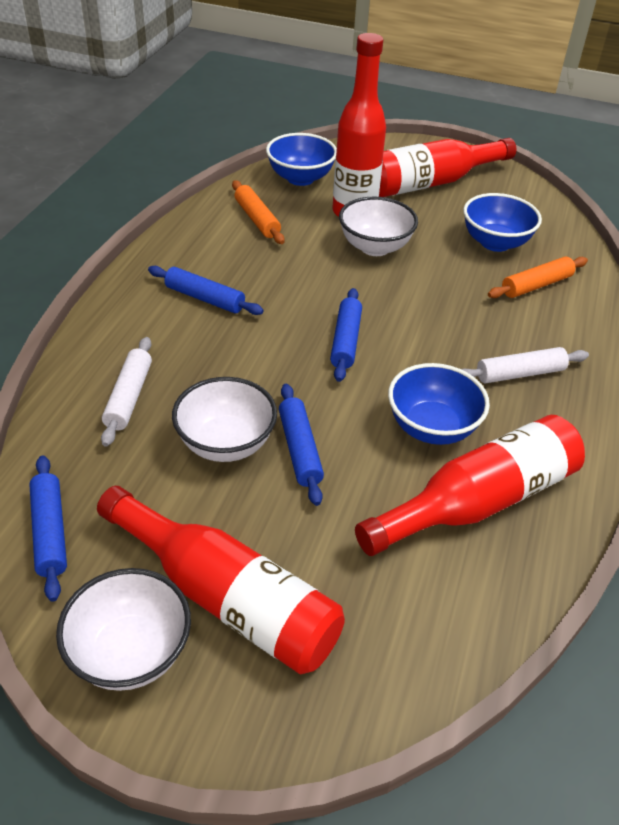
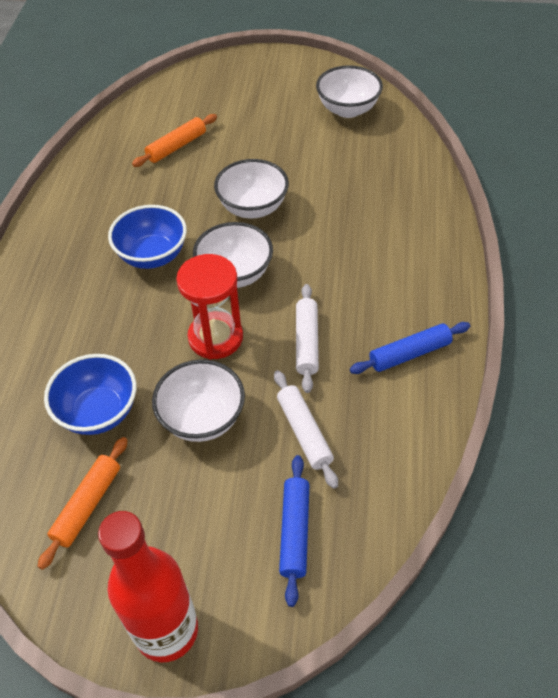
blue bowl: 3 -> 2
blue rolling pin: 4 -> 2
red bottle: 4 -> 1
red hourglass: 0 -> 1
white bowl: 3 -> 4

